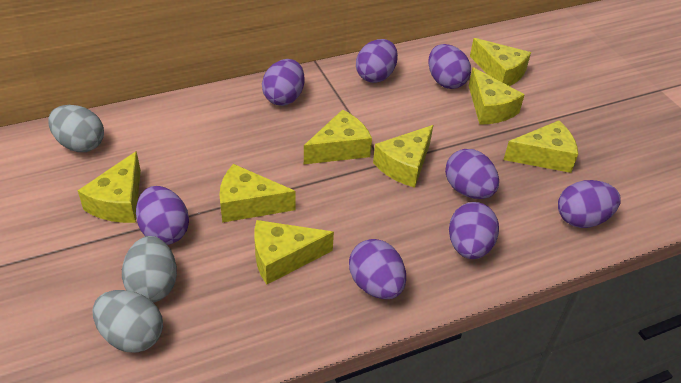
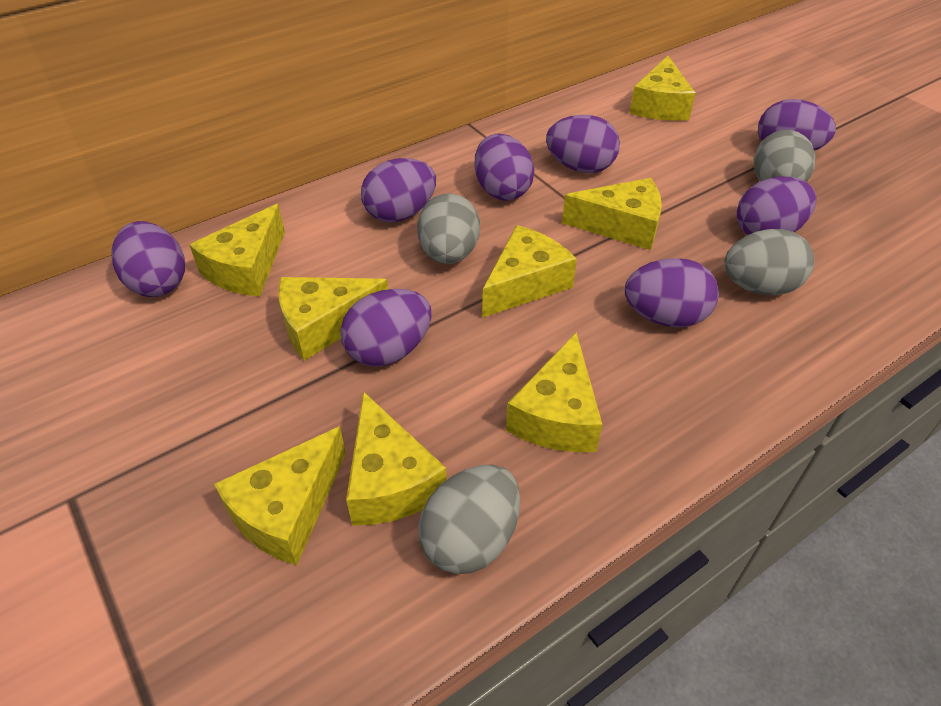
grey egg: 3 -> 4

